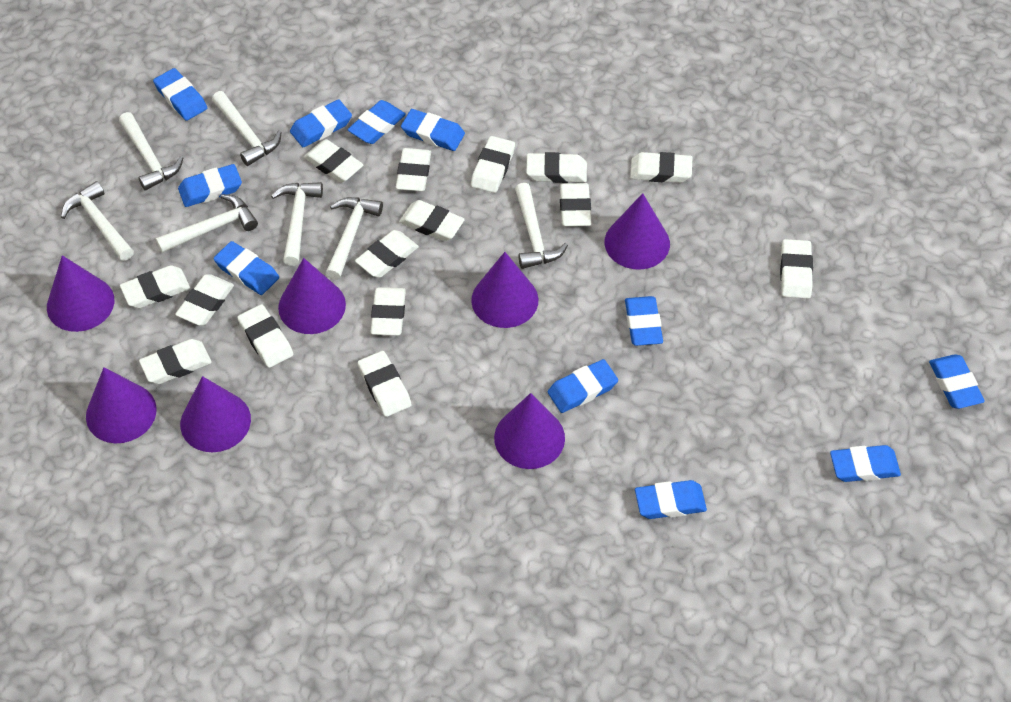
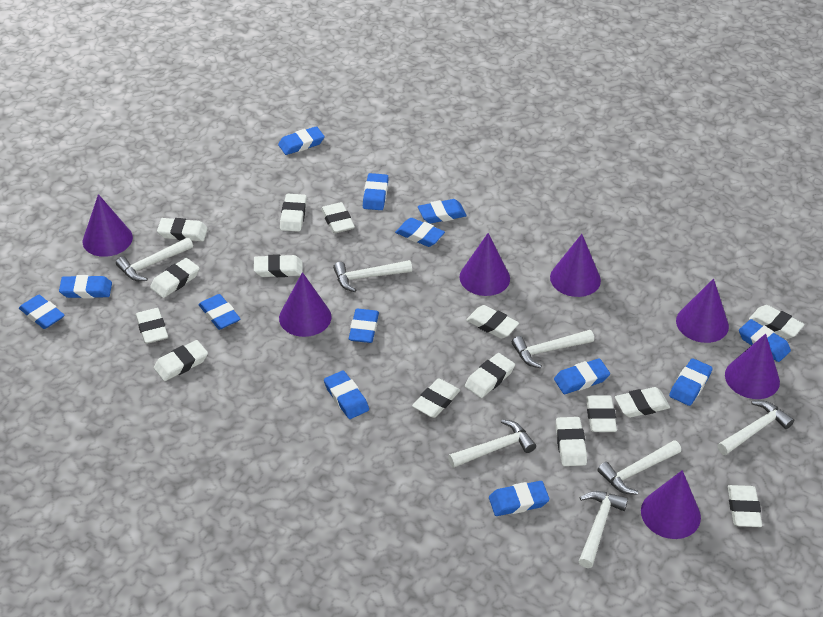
blue eraser: 11 -> 13

